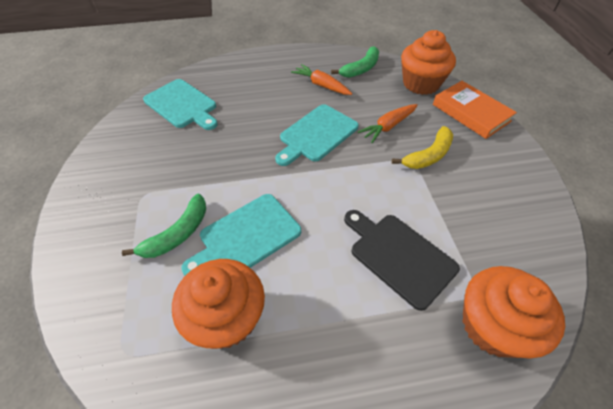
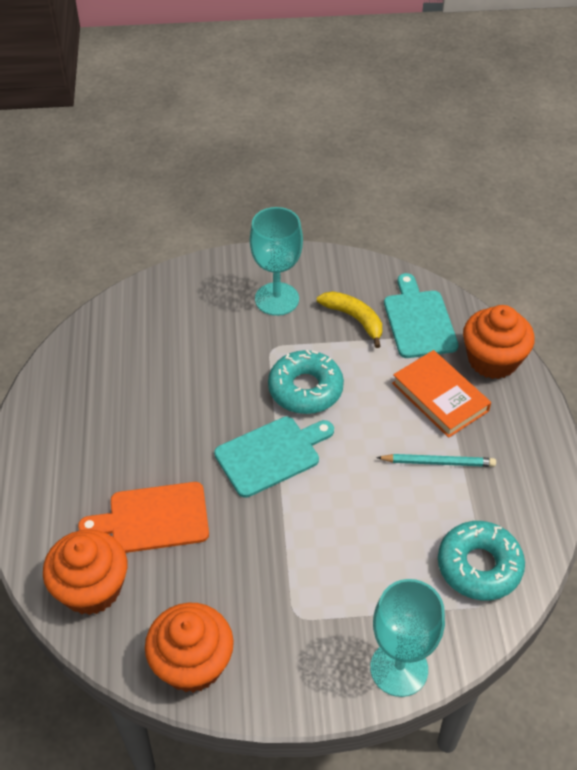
black cutting board: 1 -> 0
green banana: 2 -> 0
orange carrot: 2 -> 0
orange cutting board: 0 -> 1
turquoise cutting board: 3 -> 2
turquoise donut: 0 -> 2
turquoise goblet: 0 -> 2
turquoise pencil: 0 -> 1

